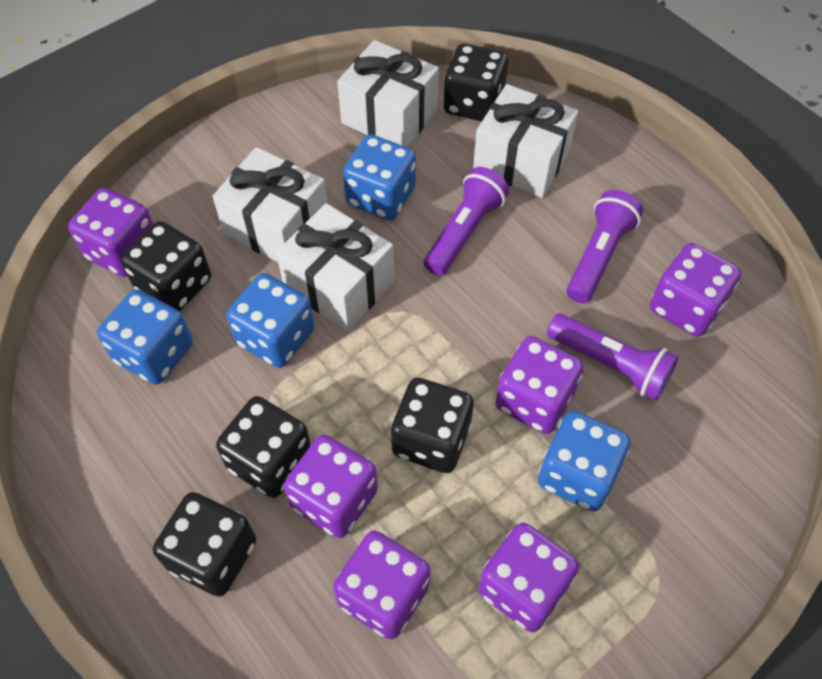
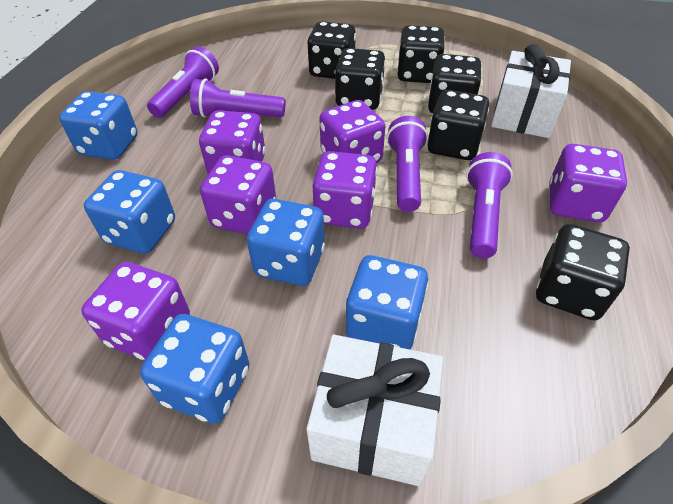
black dice: 5 -> 6
blue dice: 4 -> 5
purple flashlight: 3 -> 4
white gift: 4 -> 2

